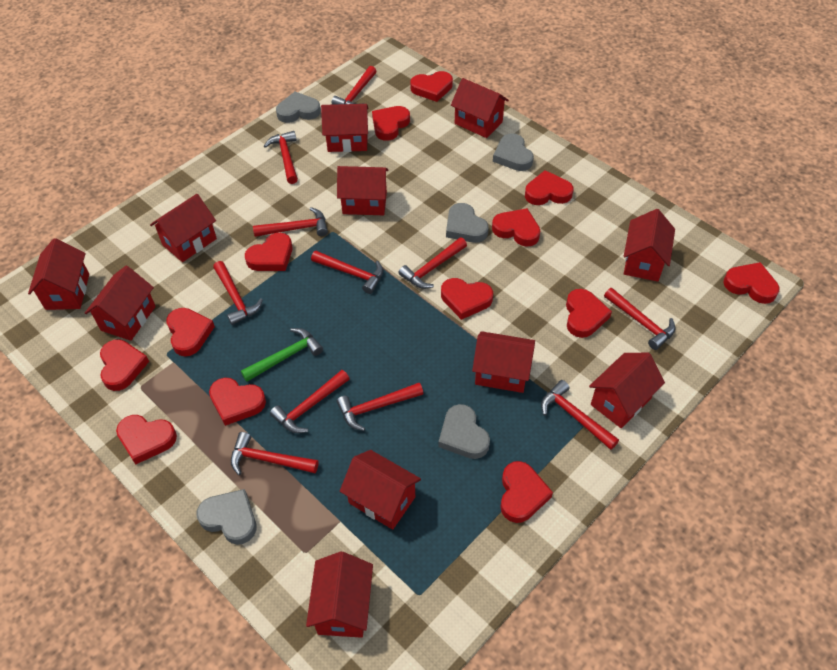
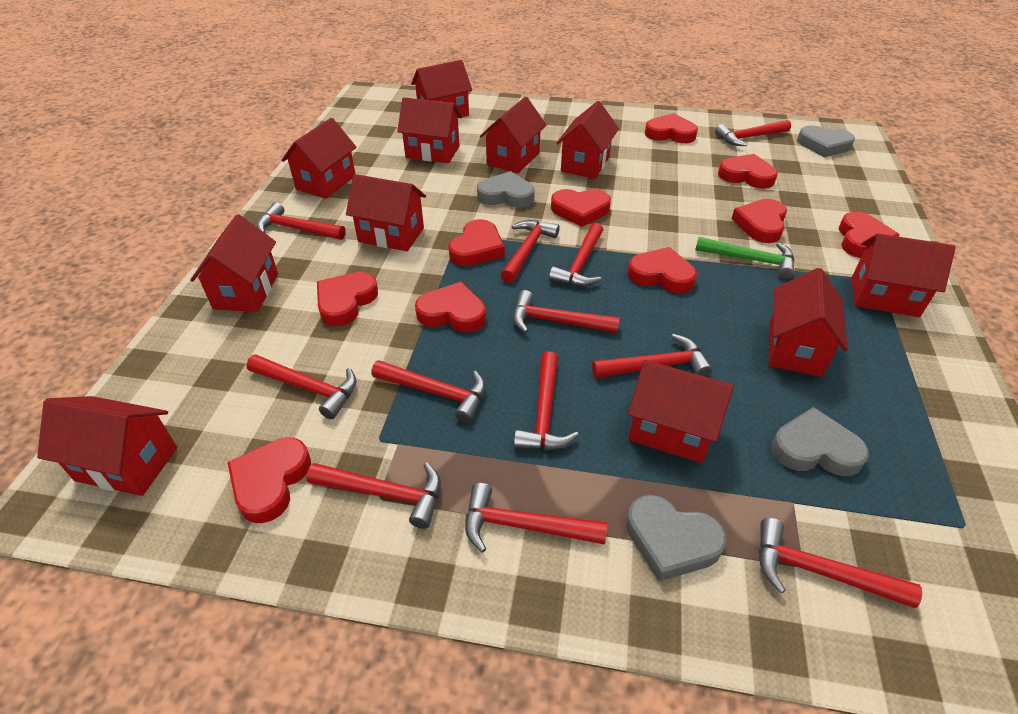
grey heart: 5 -> 4
red hammer: 11 -> 12
red heart: 13 -> 10

